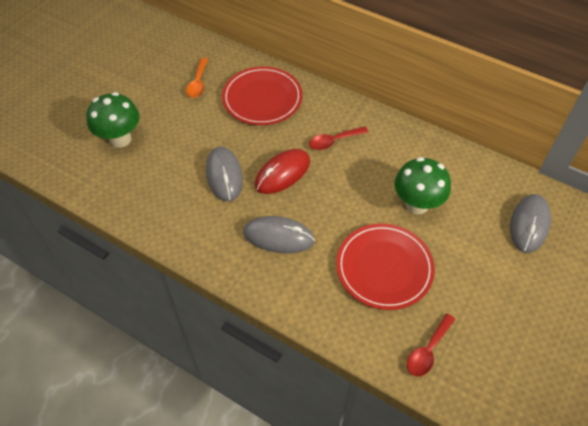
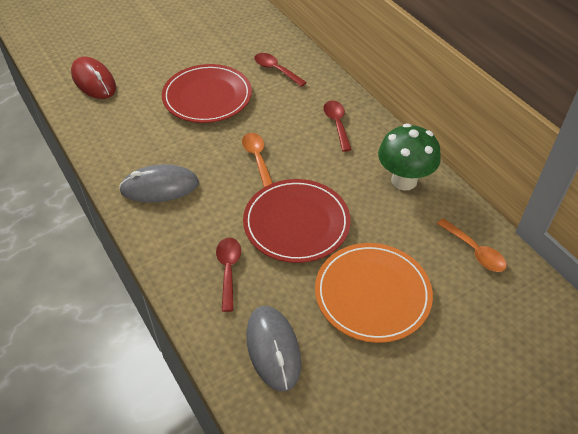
green mushroom: 2 -> 1
grey mouse: 3 -> 2
orange plate: 0 -> 1
orange spoon: 1 -> 2
red spoon: 2 -> 3

